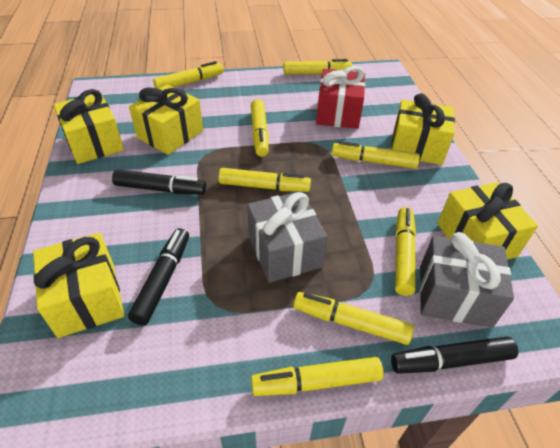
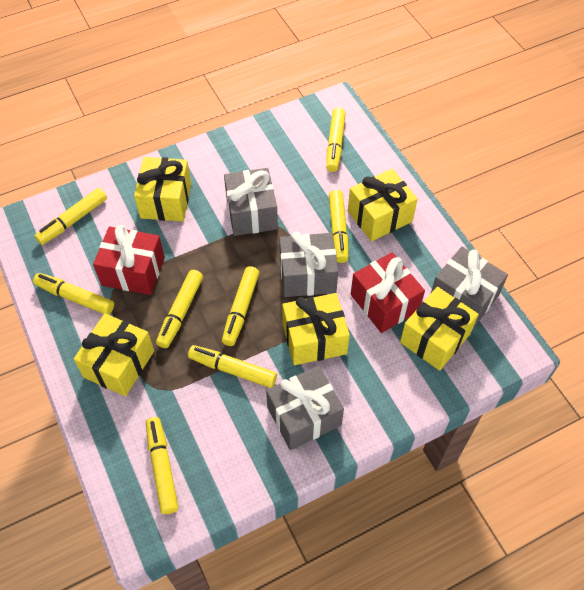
black marker: 3 -> 0
grey gift: 2 -> 4
red gift: 1 -> 2

